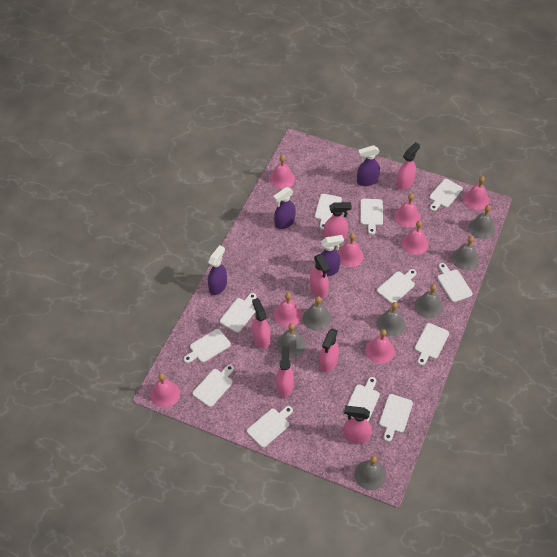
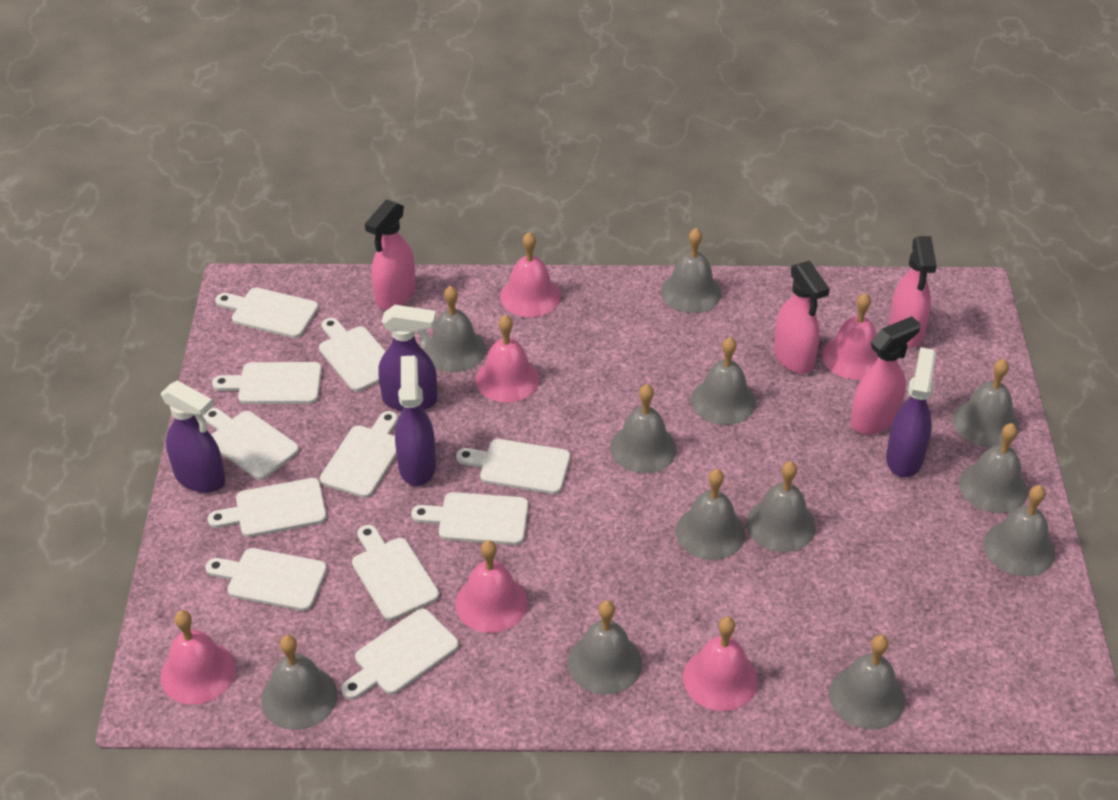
grey bell: 7 -> 12
pink bell: 8 -> 6
pink spray bottle: 7 -> 4
white cutting board: 12 -> 11

